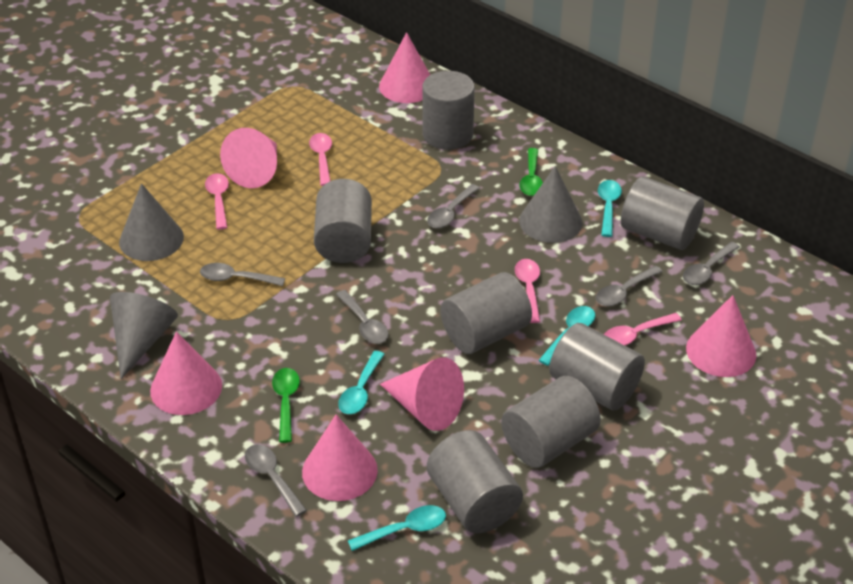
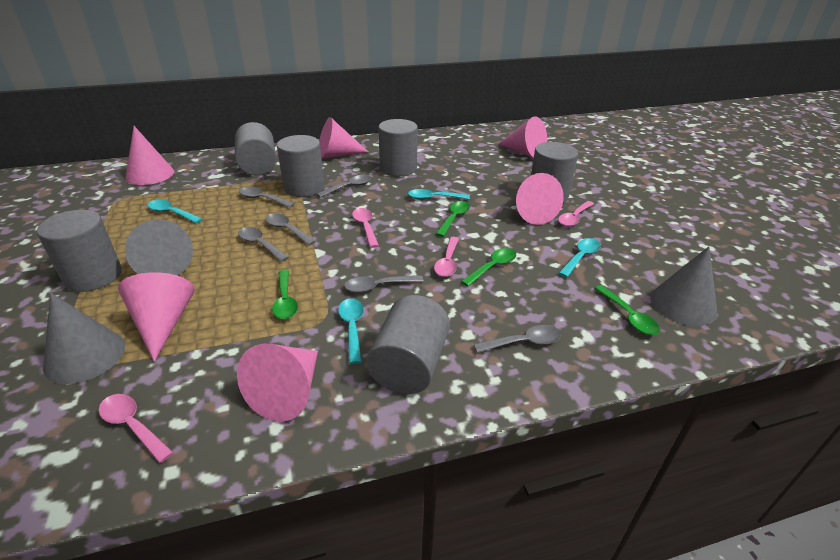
green spoon: 2 -> 4
grey cylinder: 7 -> 6

